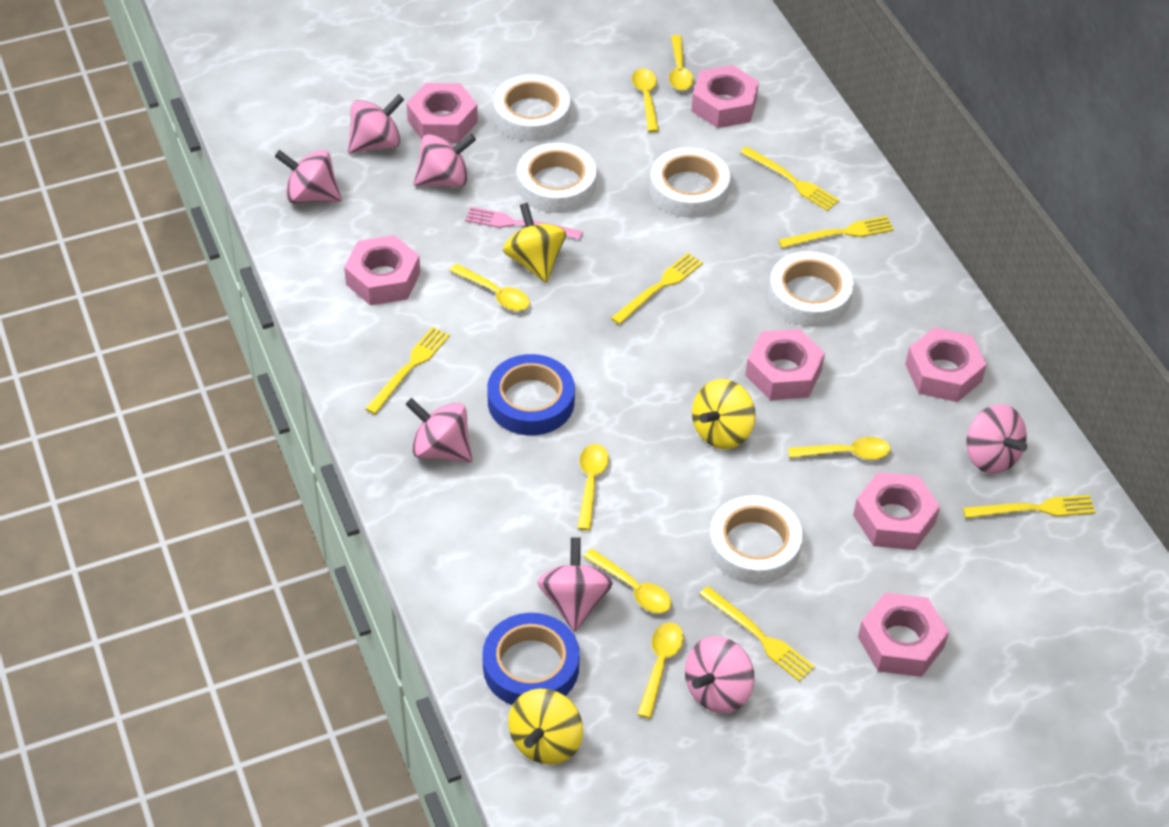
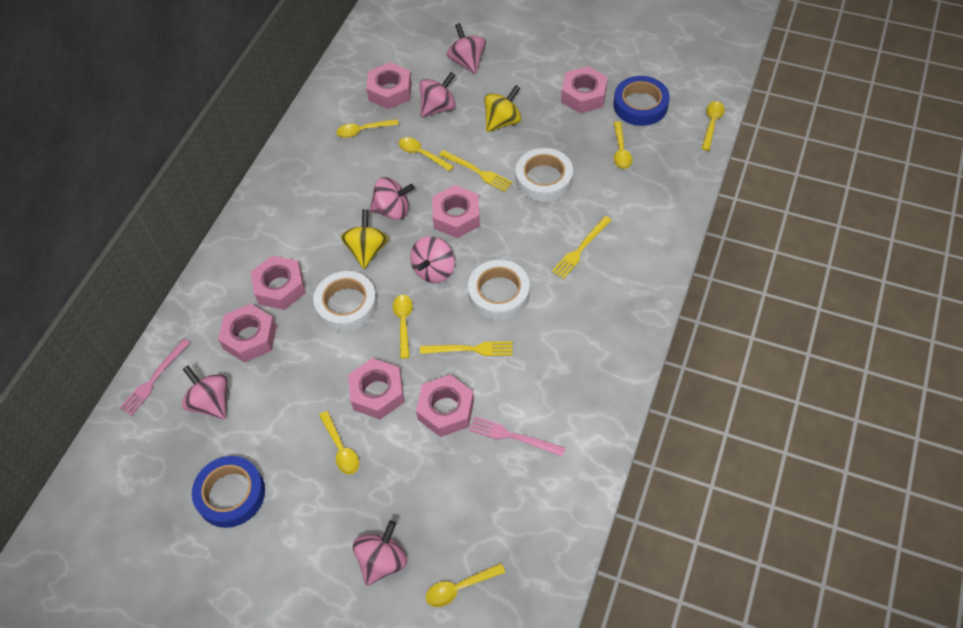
pink fork: 1 -> 2
pink spinning top: 7 -> 6
white tape: 5 -> 3
yellow fork: 6 -> 3
yellow spinning top: 3 -> 2

